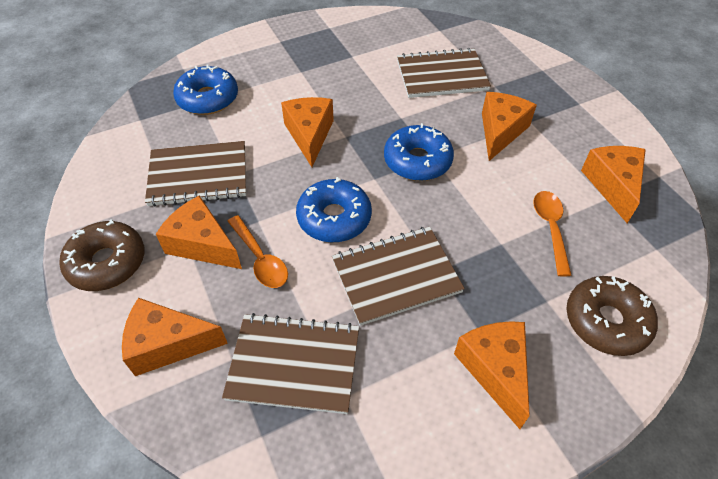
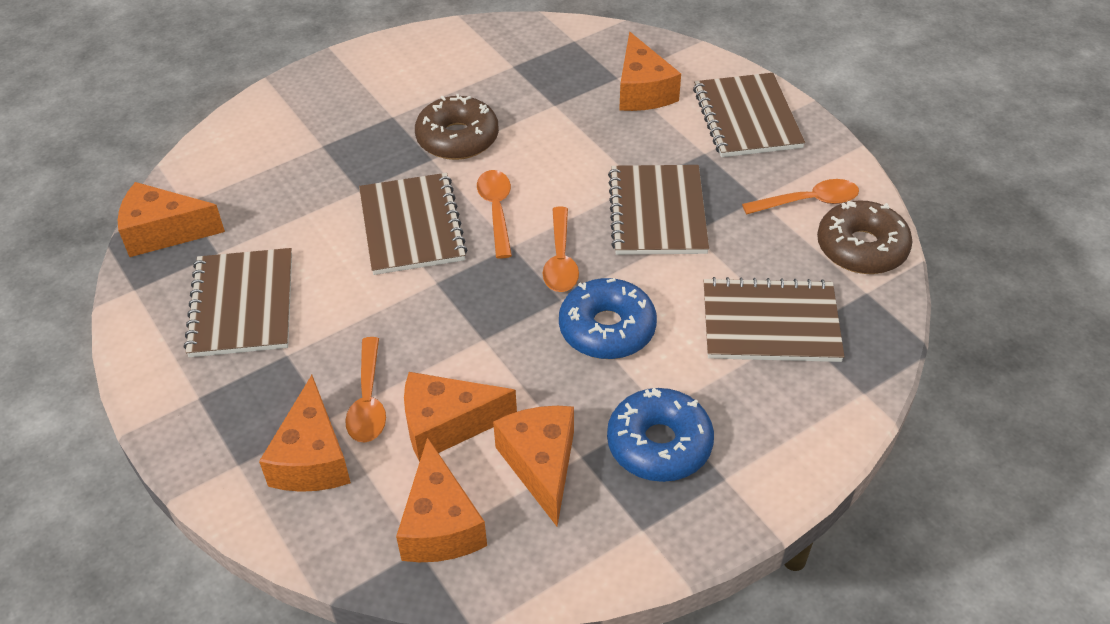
blue donut: 3 -> 2
brown notebook: 4 -> 5
orange spoon: 2 -> 4

